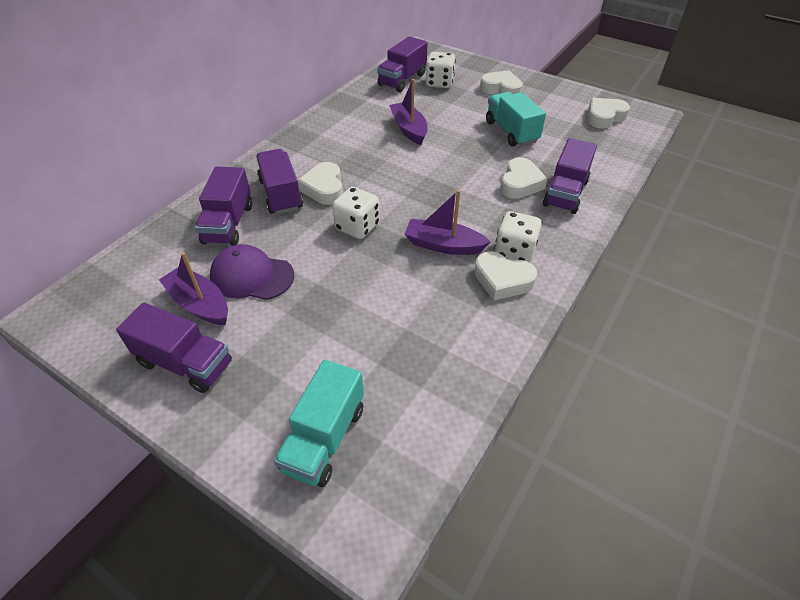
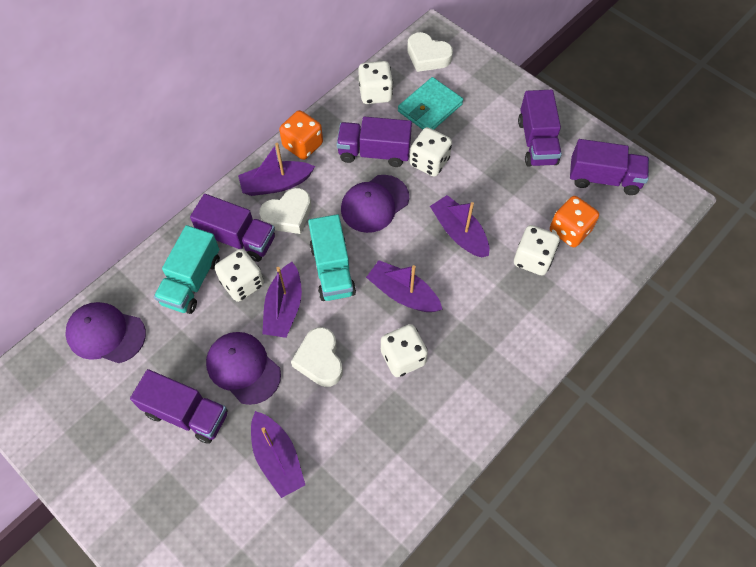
orange dice: 0 -> 2
purple boat: 3 -> 5
purple cap: 1 -> 3
turquoise wallet: 0 -> 1
white dice: 3 -> 5
white heart: 5 -> 3

